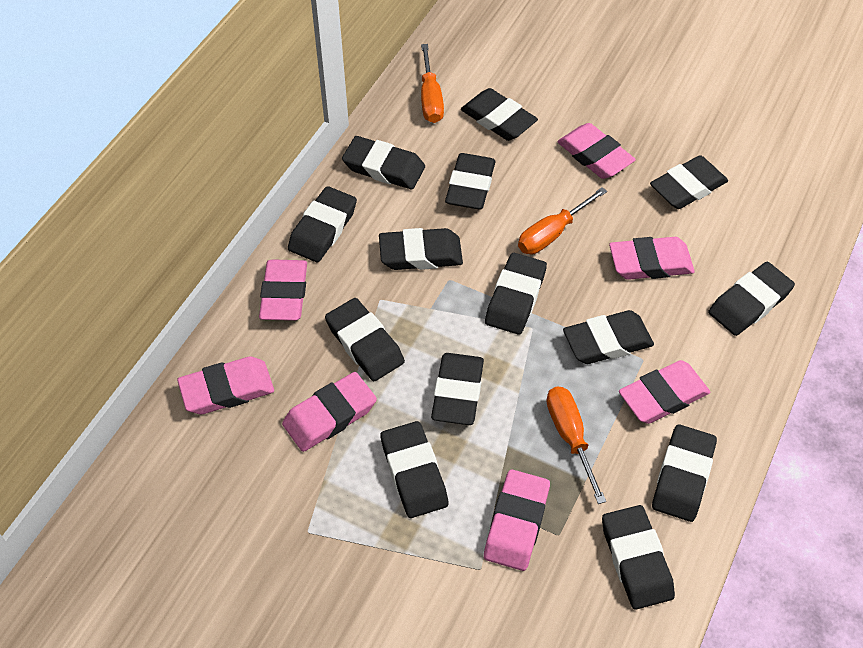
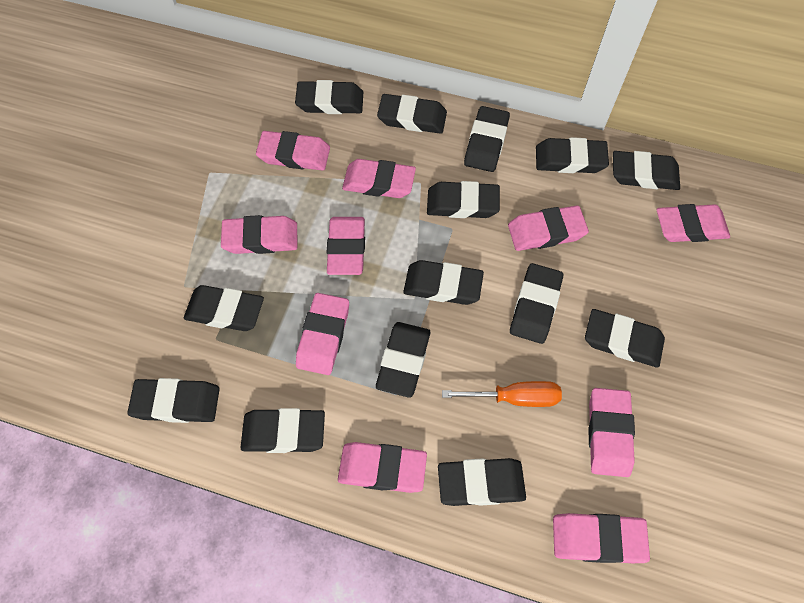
orange screwdriver: 3 -> 1
pink eraser: 7 -> 10

